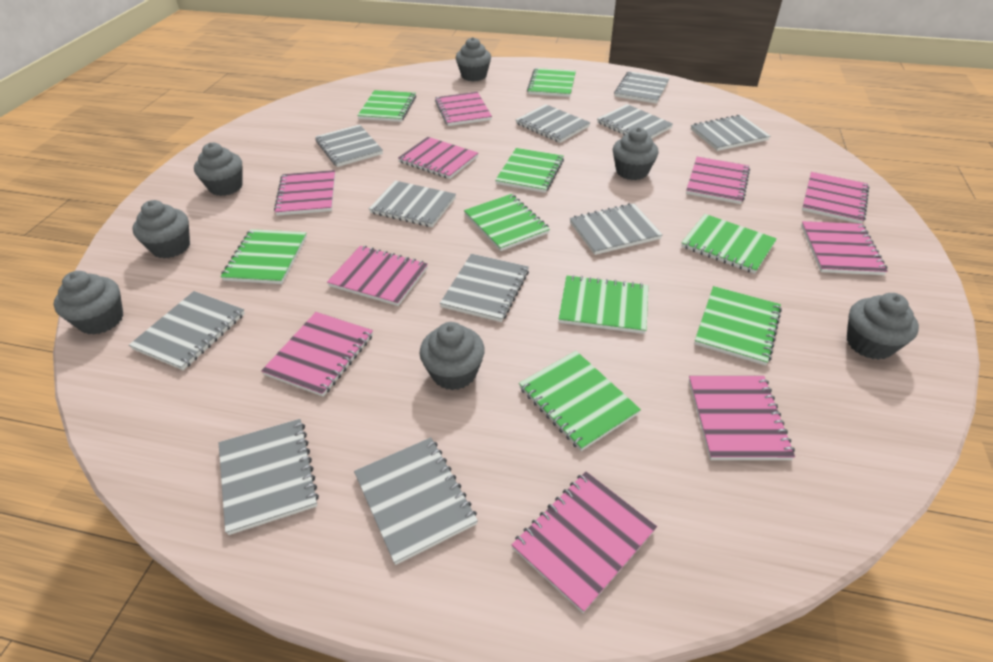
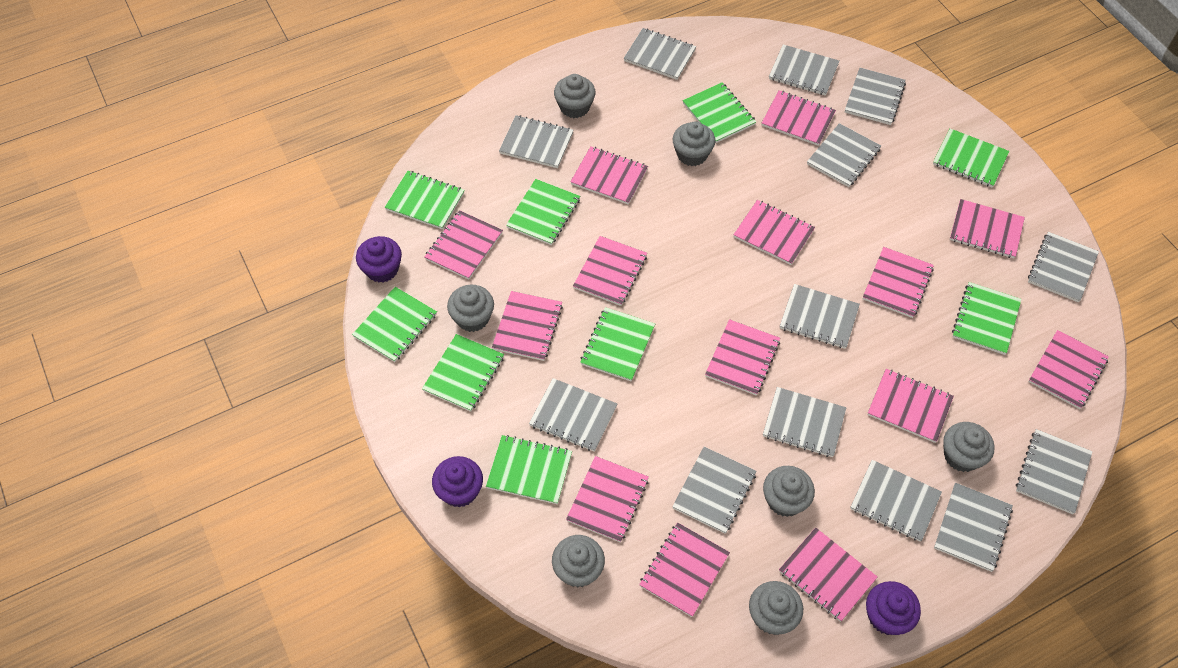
grey notebook: 11 -> 13
pink notebook: 10 -> 14
purple cupcake: 0 -> 3

